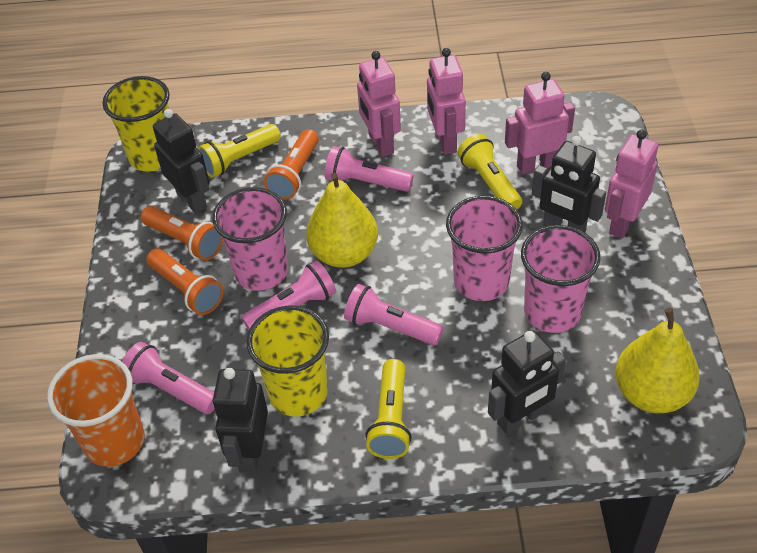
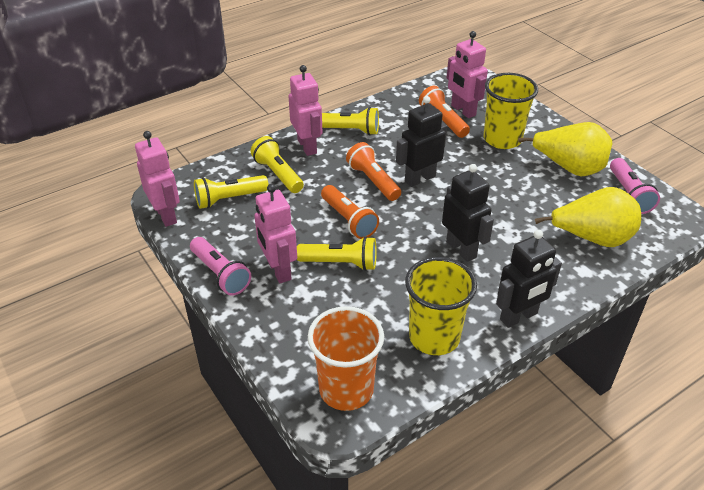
black robot: 4 -> 3
pink cup: 3 -> 0
pink flashlight: 4 -> 2
yellow flashlight: 3 -> 4

